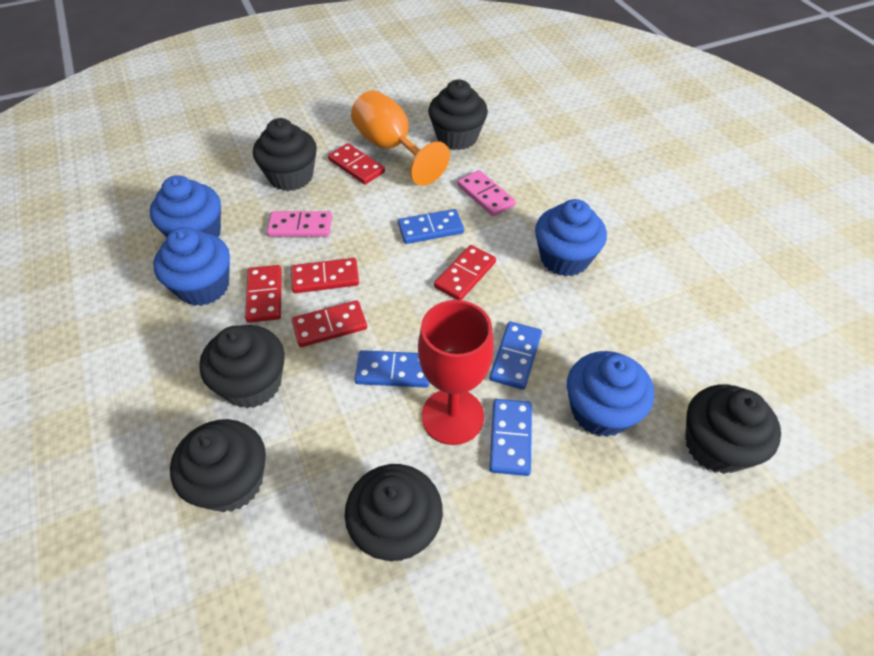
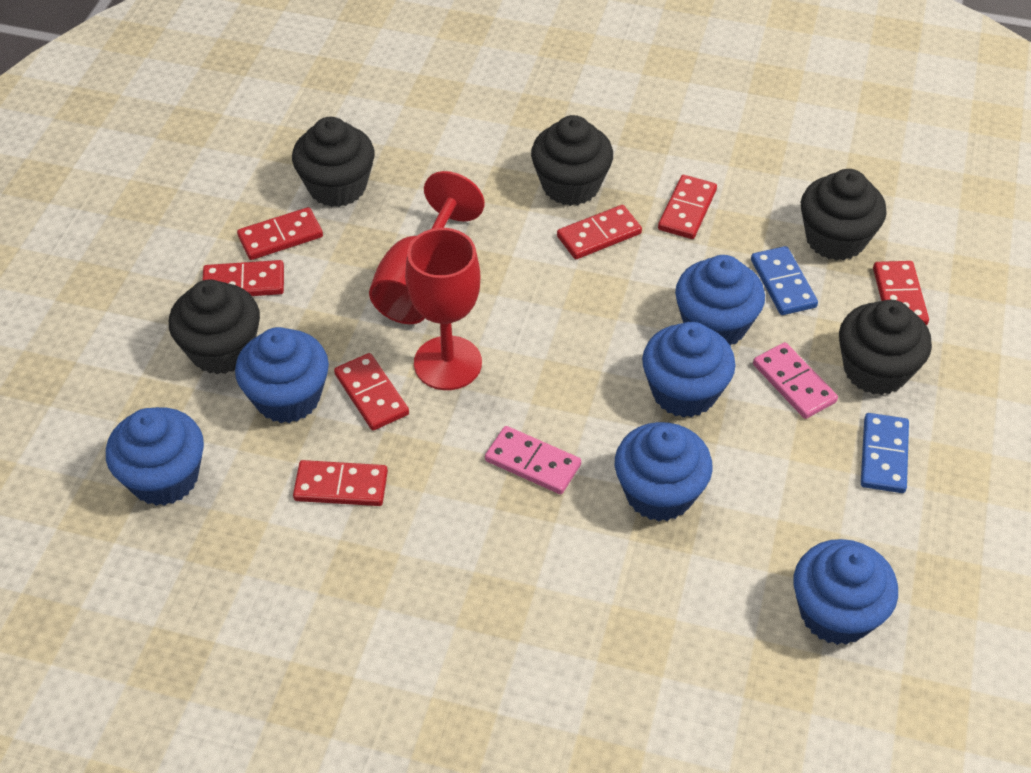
black cupcake: 6 -> 5
blue cupcake: 4 -> 6
blue domino: 4 -> 2
orange goblet: 1 -> 0
red domino: 5 -> 7
red goblet: 1 -> 2

